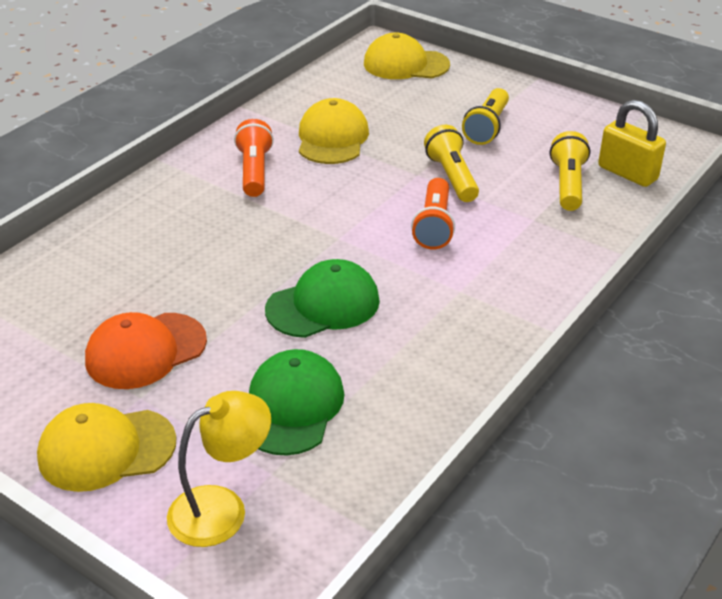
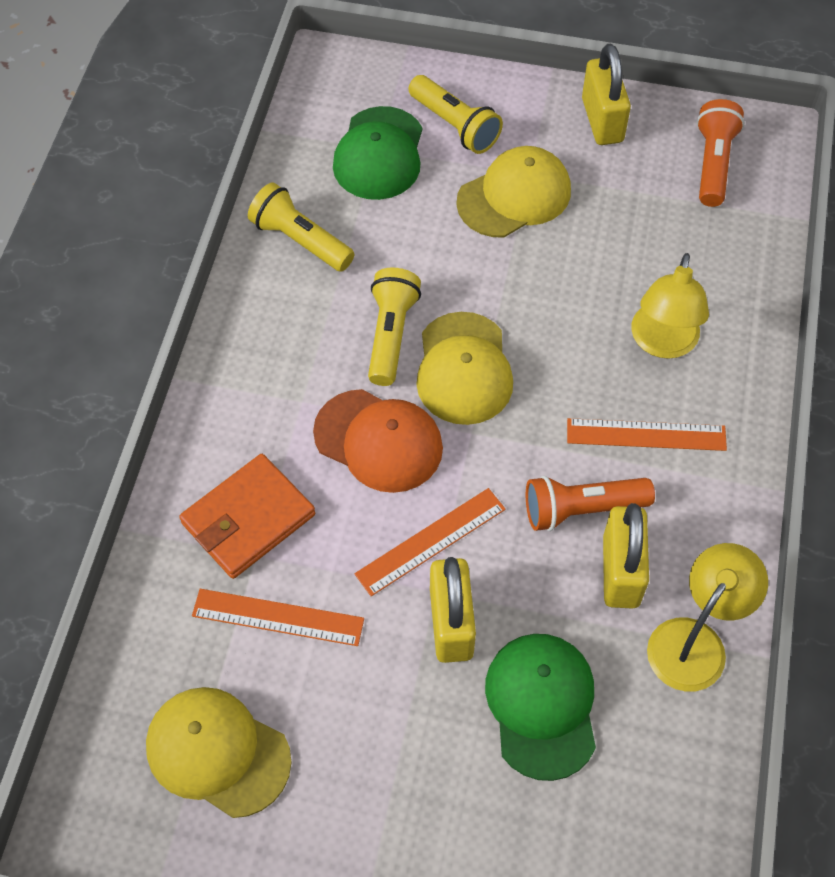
orange ruler: 0 -> 3
orange wallet: 0 -> 1
yellow lamp: 1 -> 2
yellow padlock: 1 -> 3

